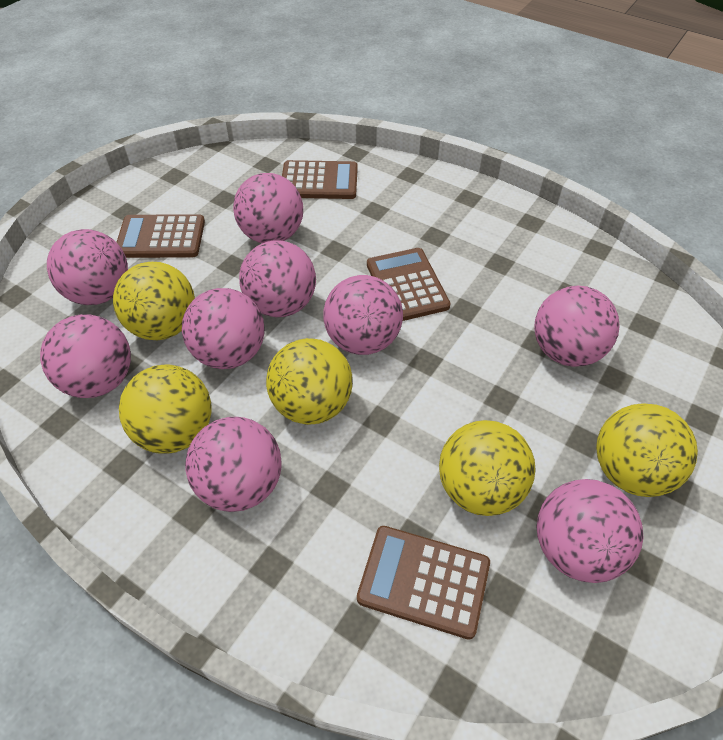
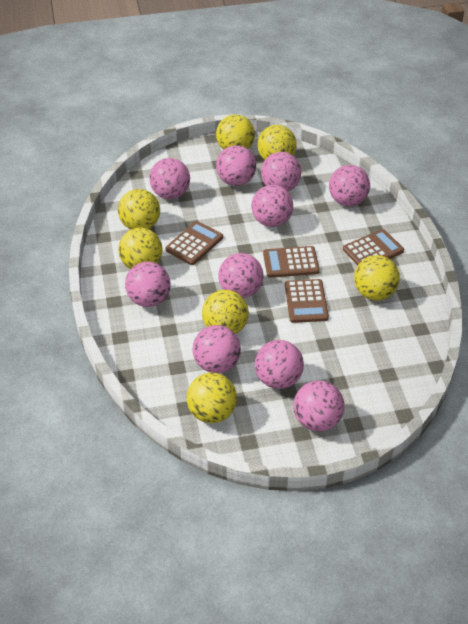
pink ball: 9 -> 10
yellow ball: 5 -> 7

